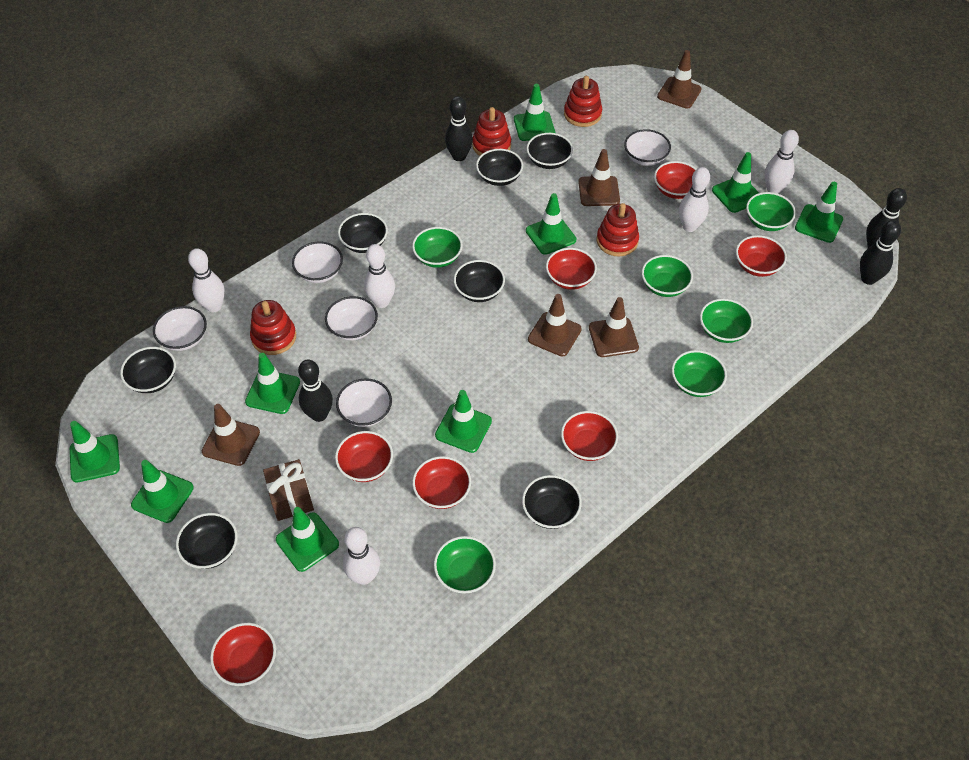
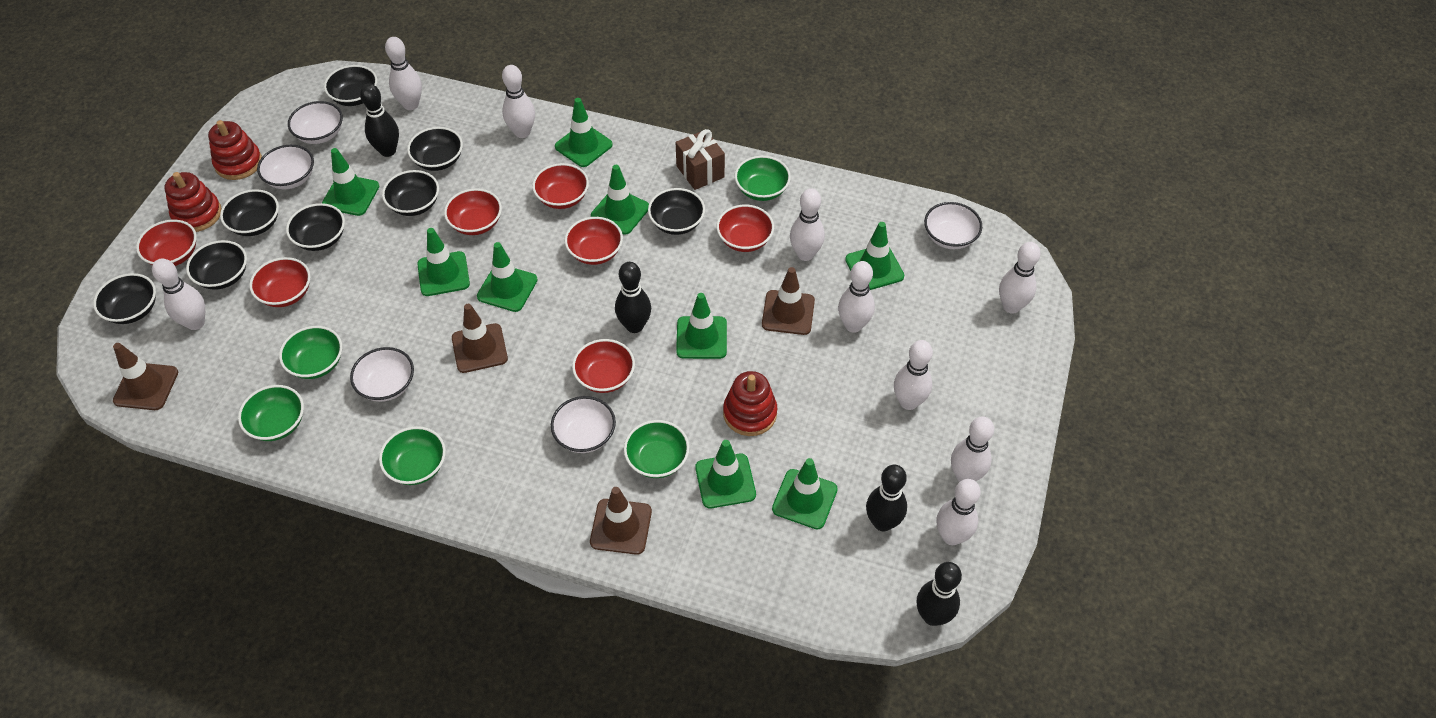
black bowl: 7 -> 8
brown traffic cone: 5 -> 4
green bowl: 6 -> 5
red stacking toy: 4 -> 3
white bowling pin: 5 -> 9

